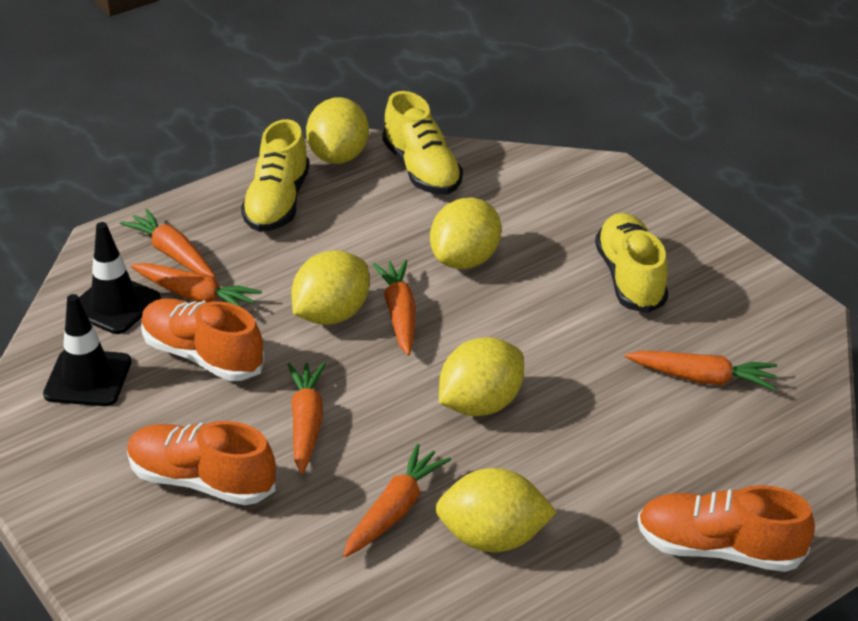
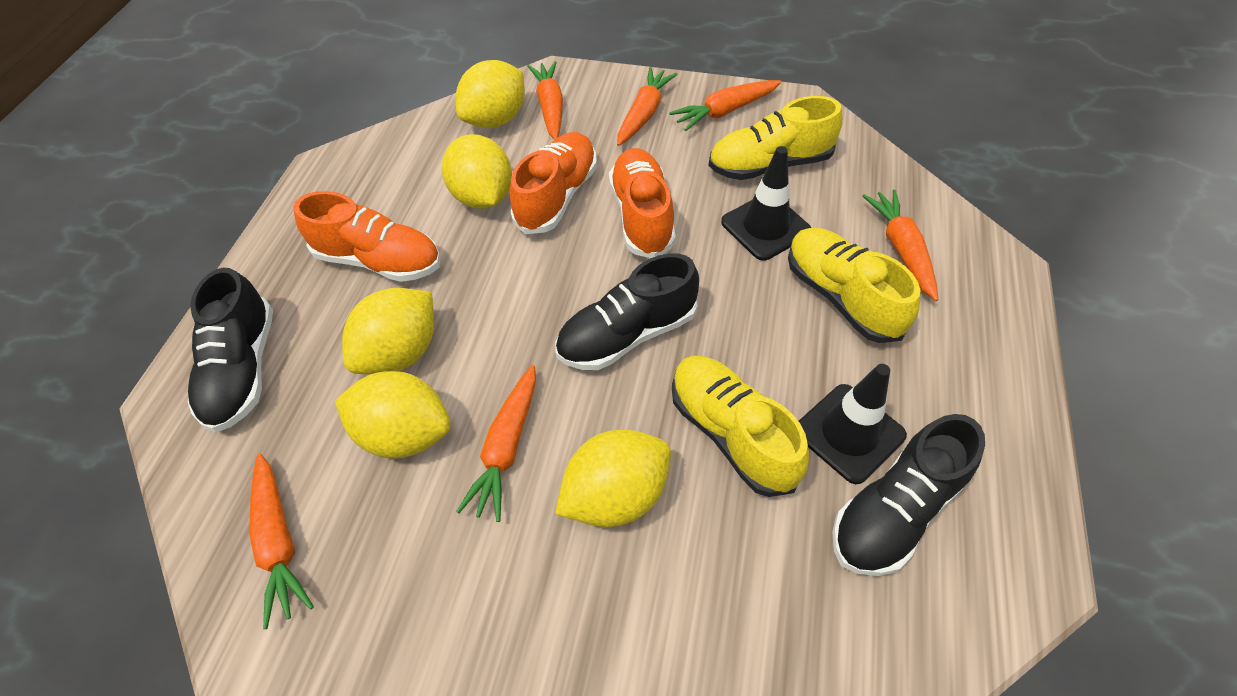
black shoe: 0 -> 3

